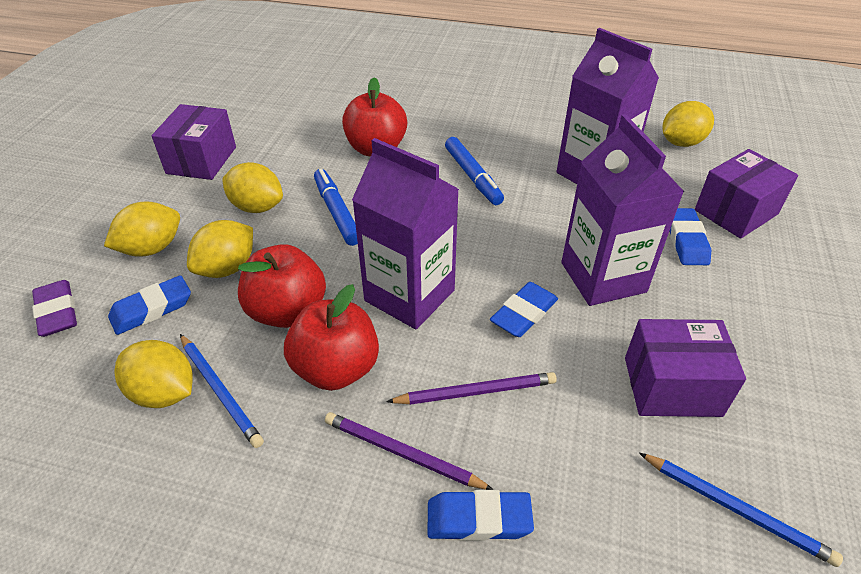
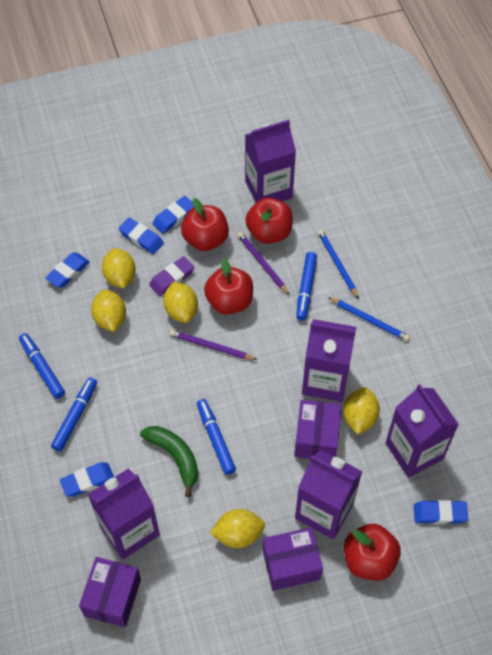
blue eraser: 4 -> 5
blue marker: 2 -> 4
green banana: 0 -> 1
purple carton: 3 -> 5
red apple: 3 -> 4

